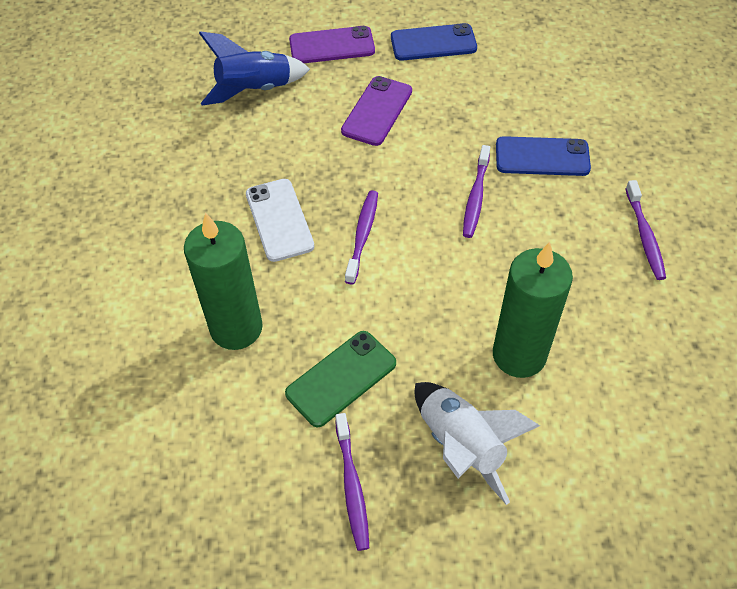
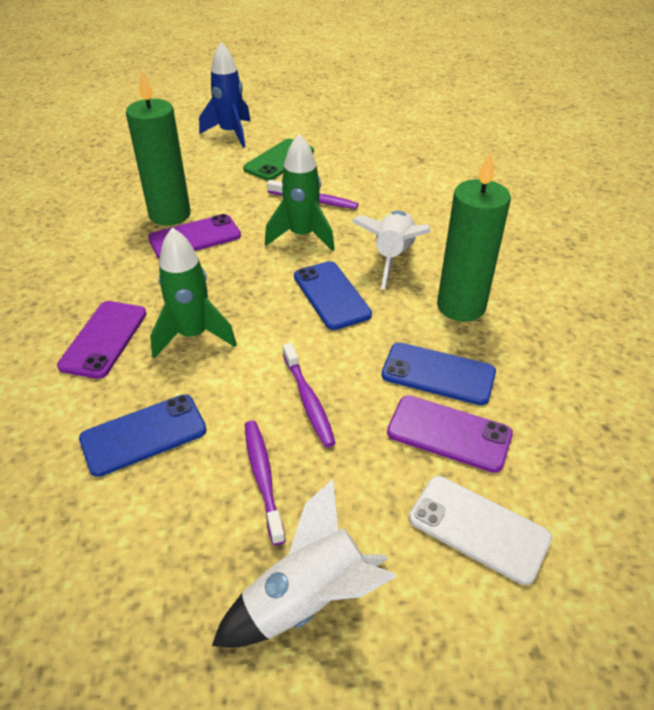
blue phone: 2 -> 3
green rocket: 0 -> 2
purple phone: 2 -> 3
purple toothbrush: 4 -> 3
white rocket: 1 -> 2

